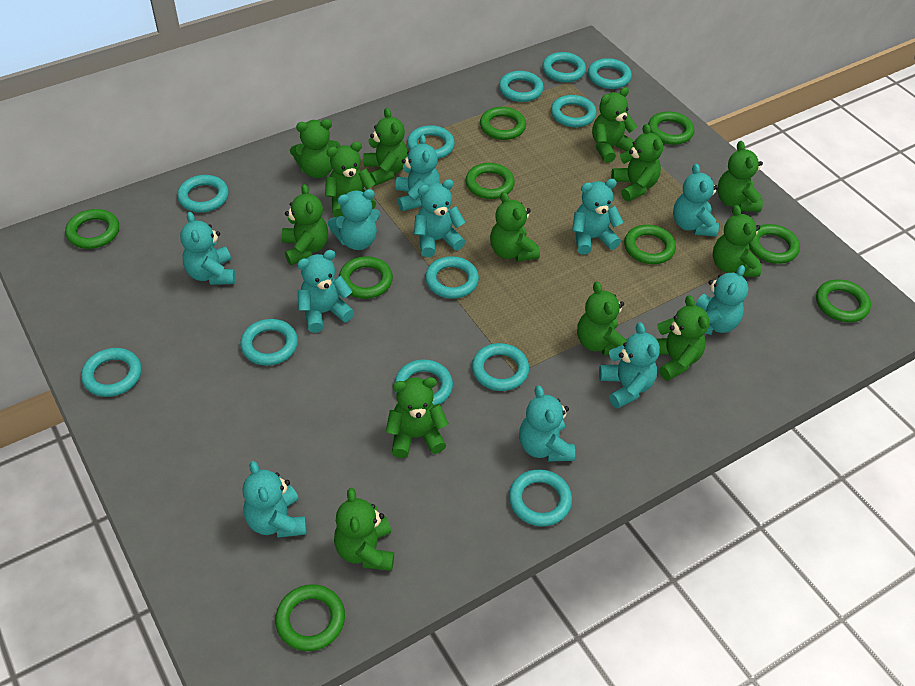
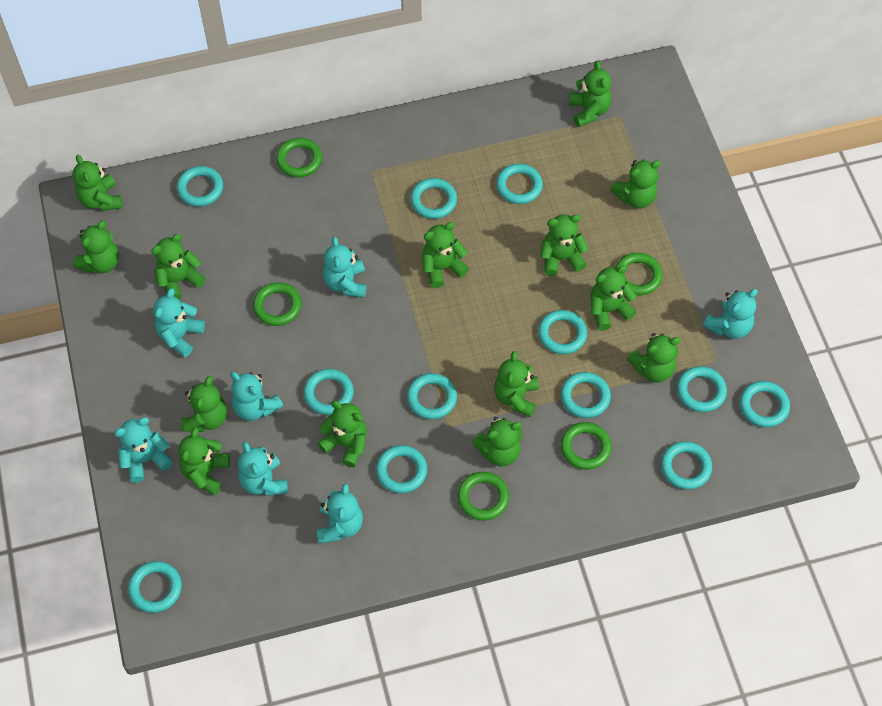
green ring: 9 -> 5
green teddy bear: 13 -> 14
turquoise teddy bear: 11 -> 7

